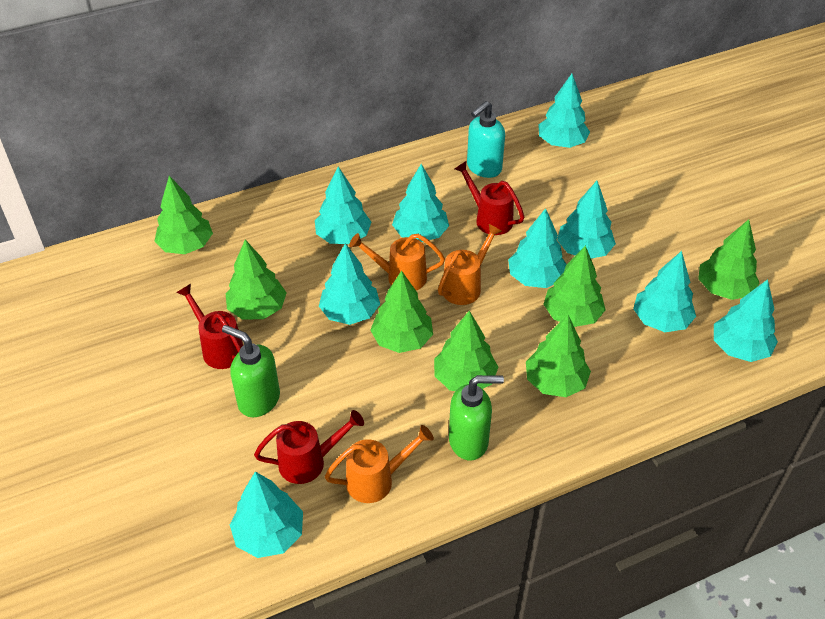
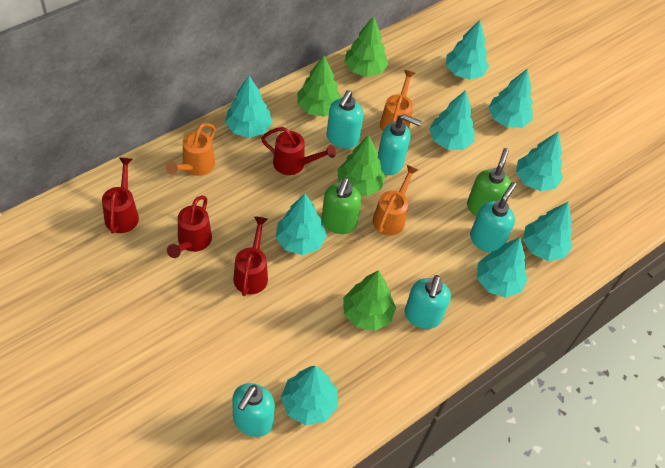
green tree: 7 -> 4
red watering can: 3 -> 4
turquoise soap dispenser: 1 -> 5

